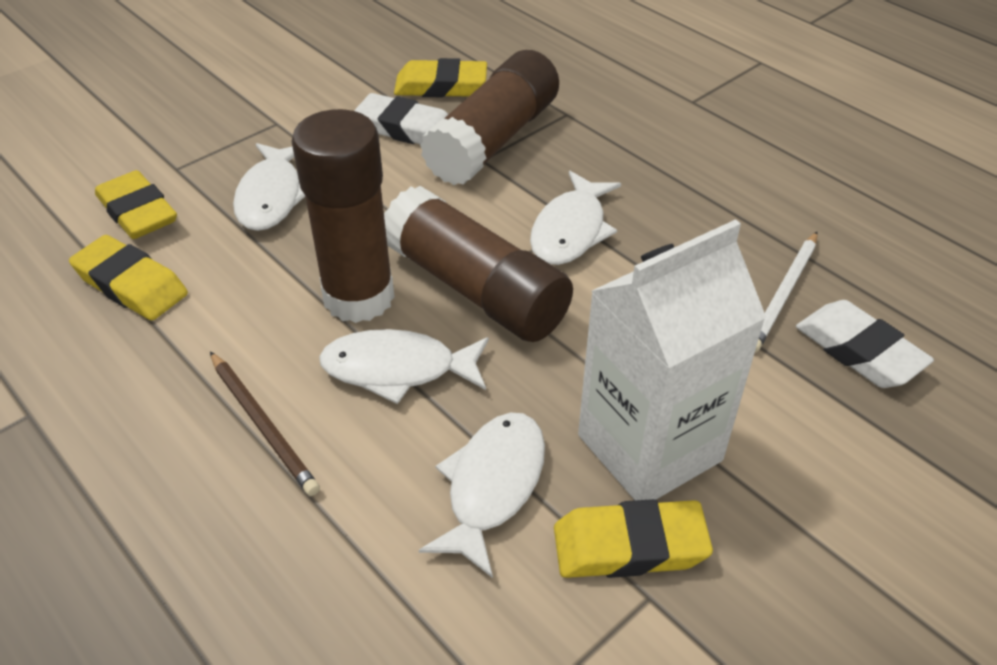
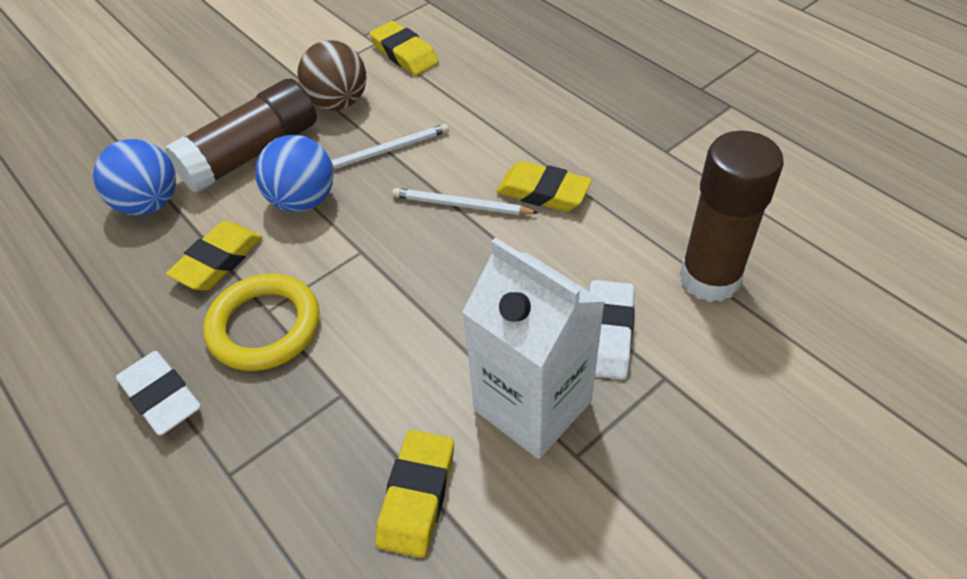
blue ball: 0 -> 2
brown ball: 0 -> 1
brown glue stick: 3 -> 2
brown pencil: 1 -> 0
white fish: 4 -> 0
white pencil: 1 -> 2
yellow ring: 0 -> 1

